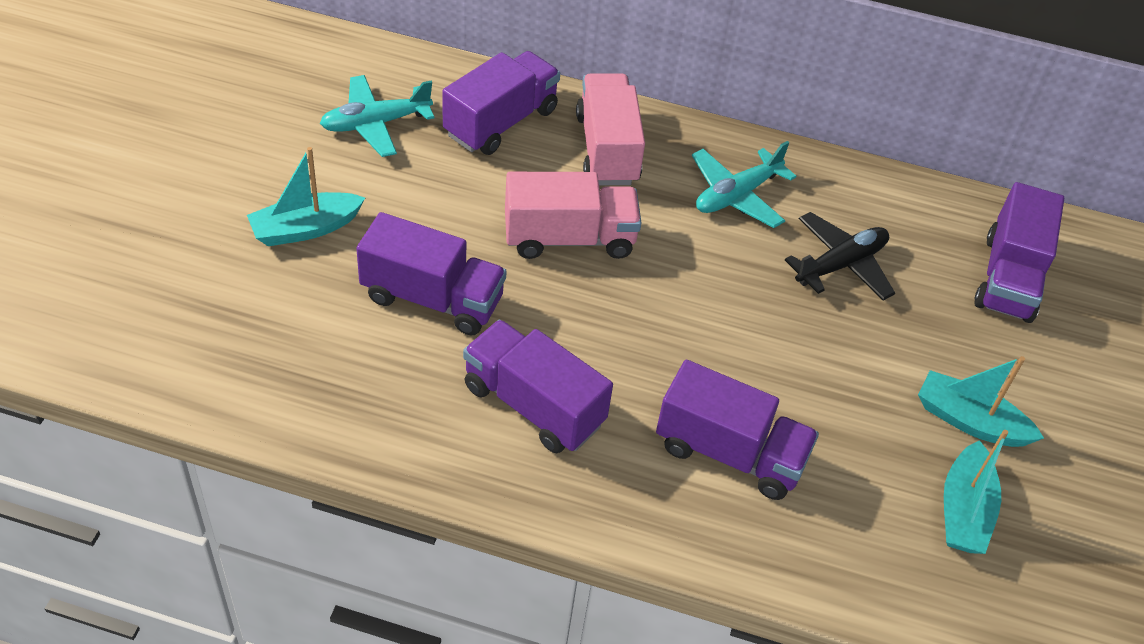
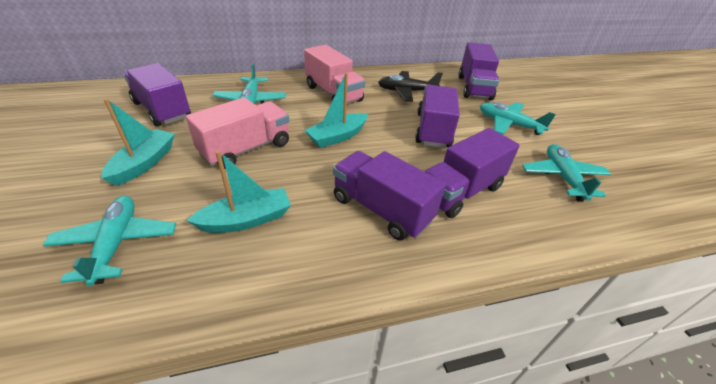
turquoise plane: 2 -> 4

